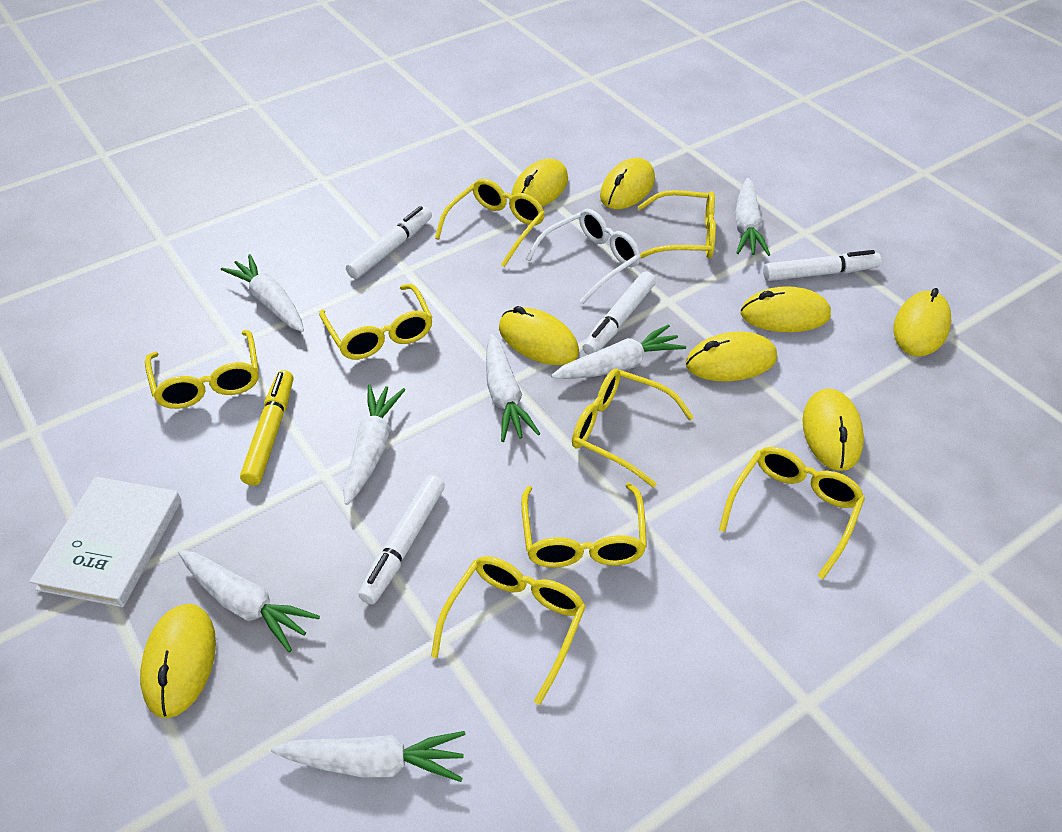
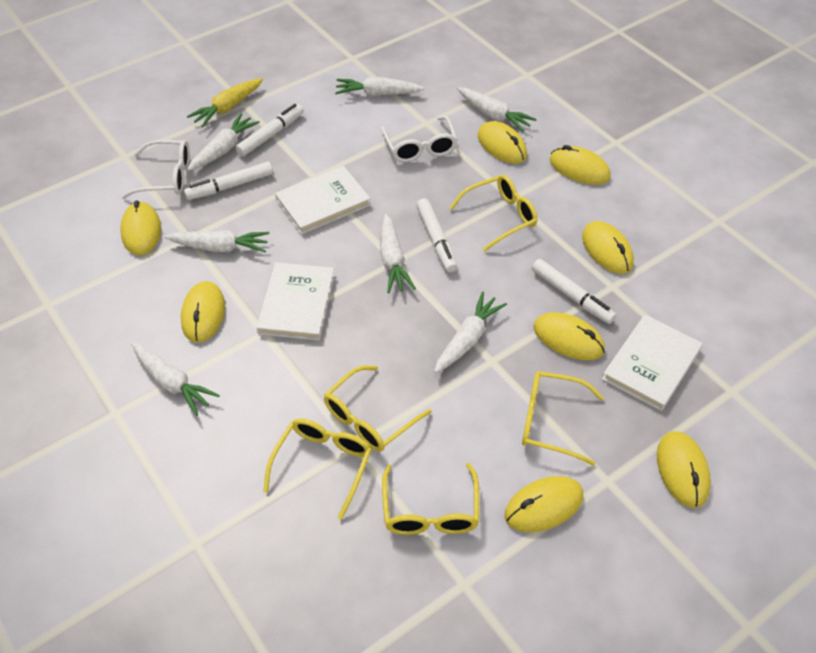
white book: 1 -> 3
white glasses: 1 -> 2
yellow carrot: 0 -> 1
yellow glasses: 8 -> 5
yellow marker: 1 -> 0

